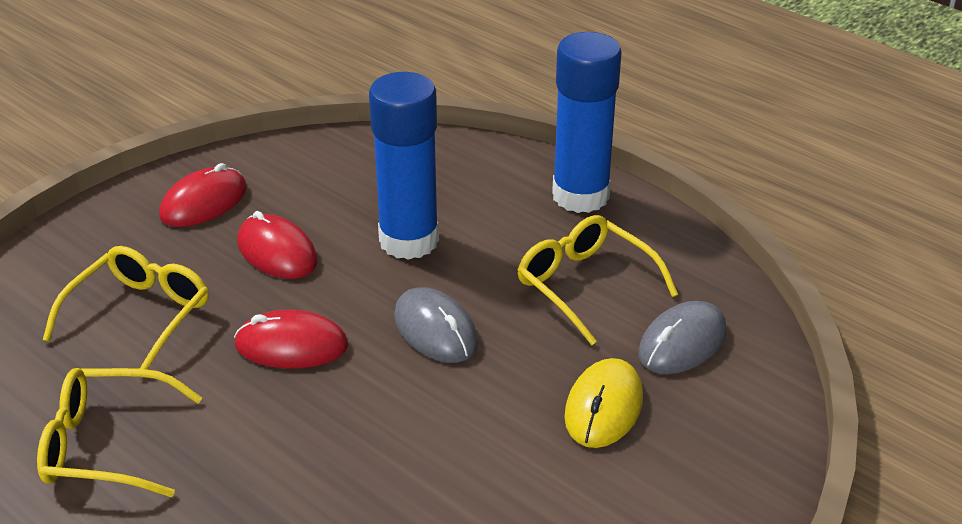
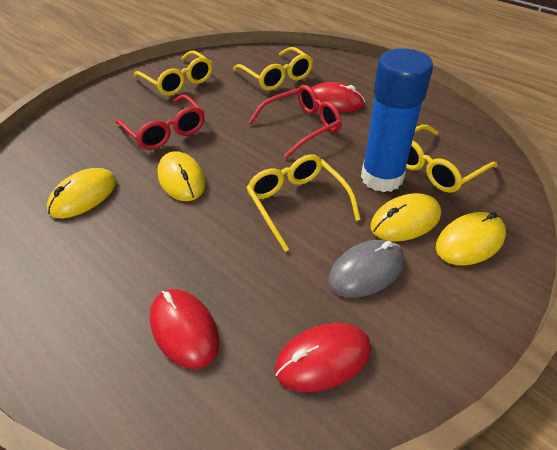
blue glue stick: 2 -> 1
grey mouse: 2 -> 1
red glasses: 0 -> 2
yellow glasses: 3 -> 4
yellow mouse: 1 -> 4

